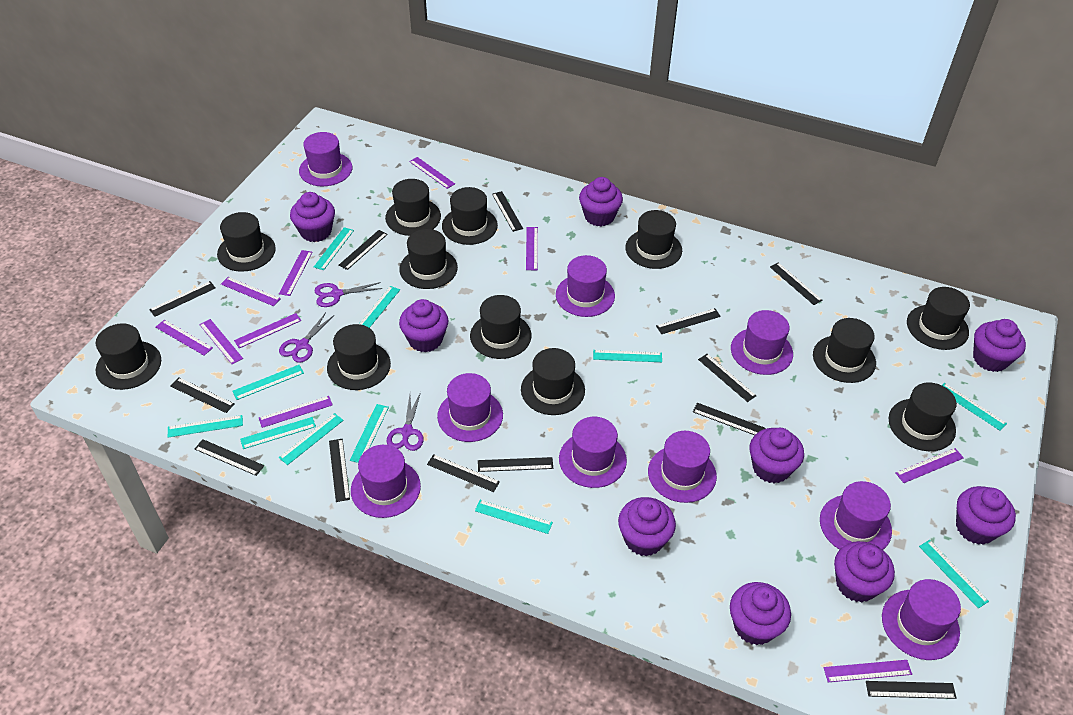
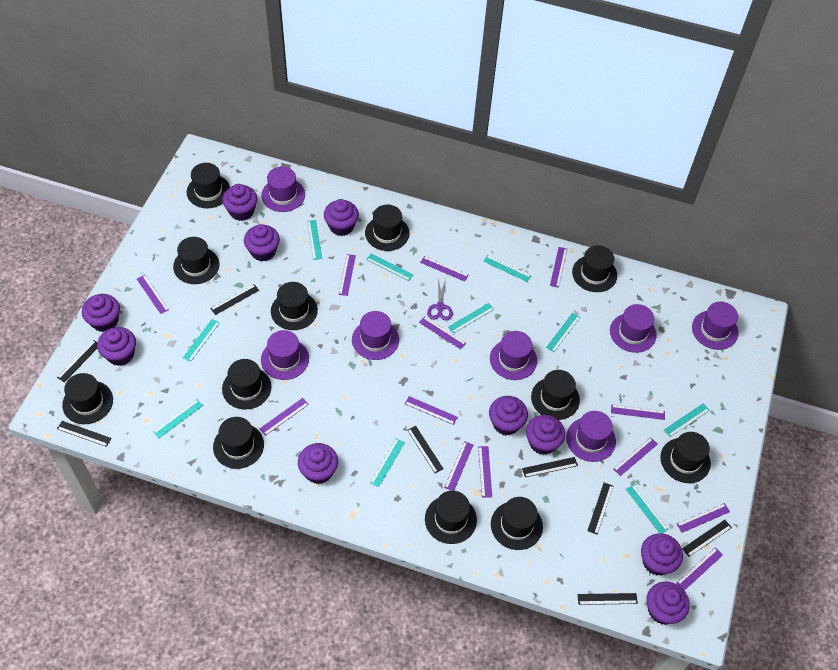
black ruler: 13 -> 8
purple cupcake: 9 -> 10
purple hat: 9 -> 7
purple ruler: 10 -> 13
purple scissors: 3 -> 1
turquoise ruler: 11 -> 10

